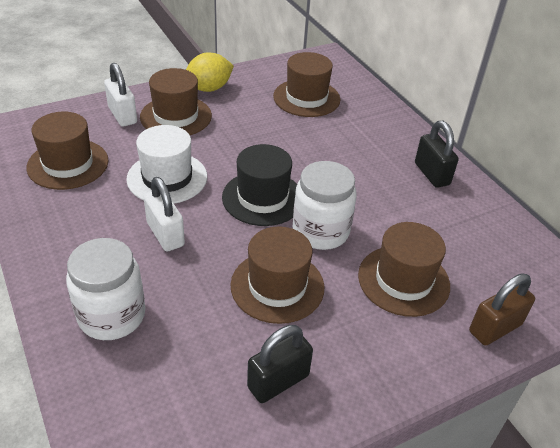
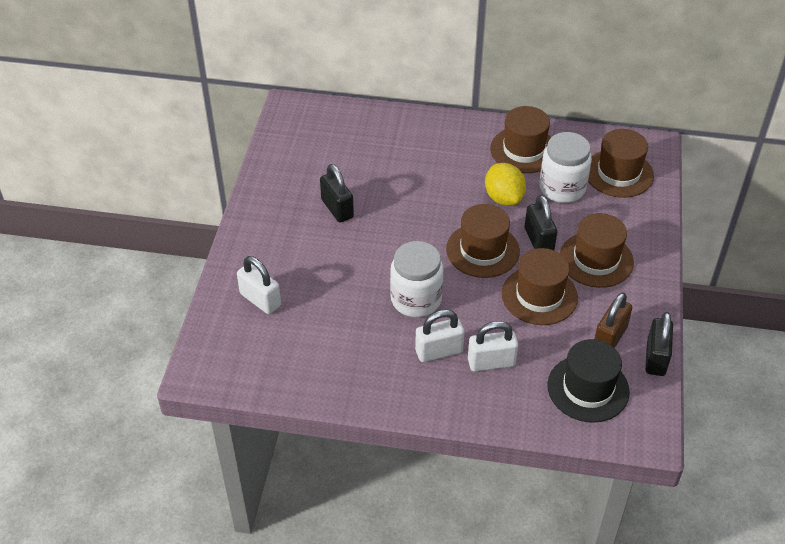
black padlock: 2 -> 3
white hat: 1 -> 0
white padlock: 2 -> 3

